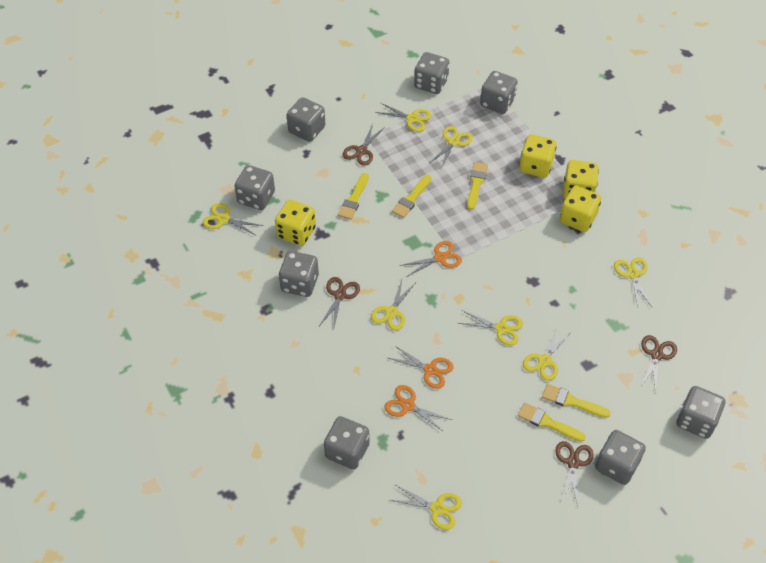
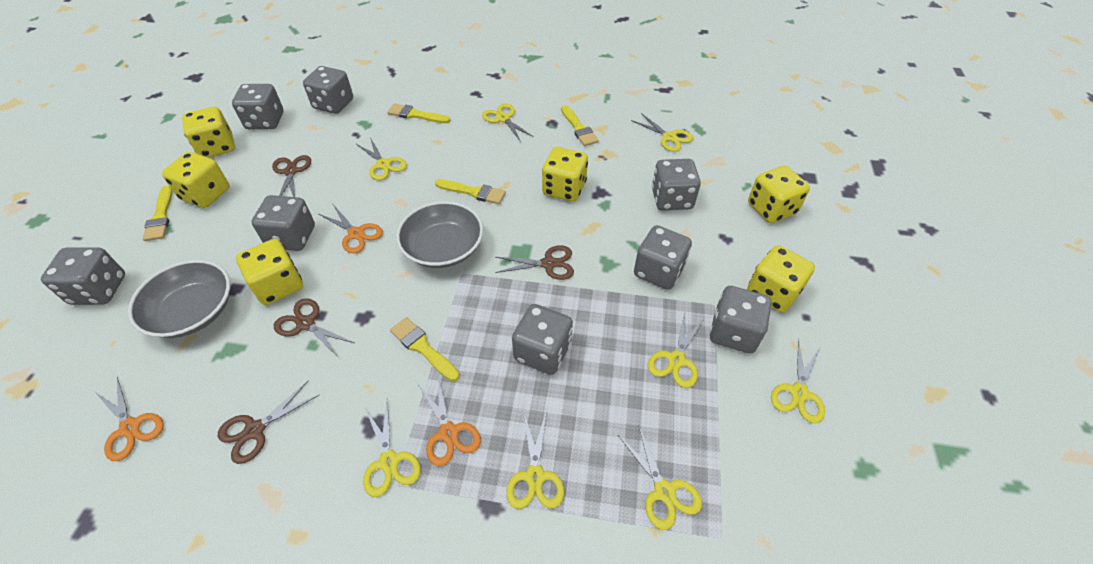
grey bowl: 0 -> 2
yellow dice: 4 -> 6

